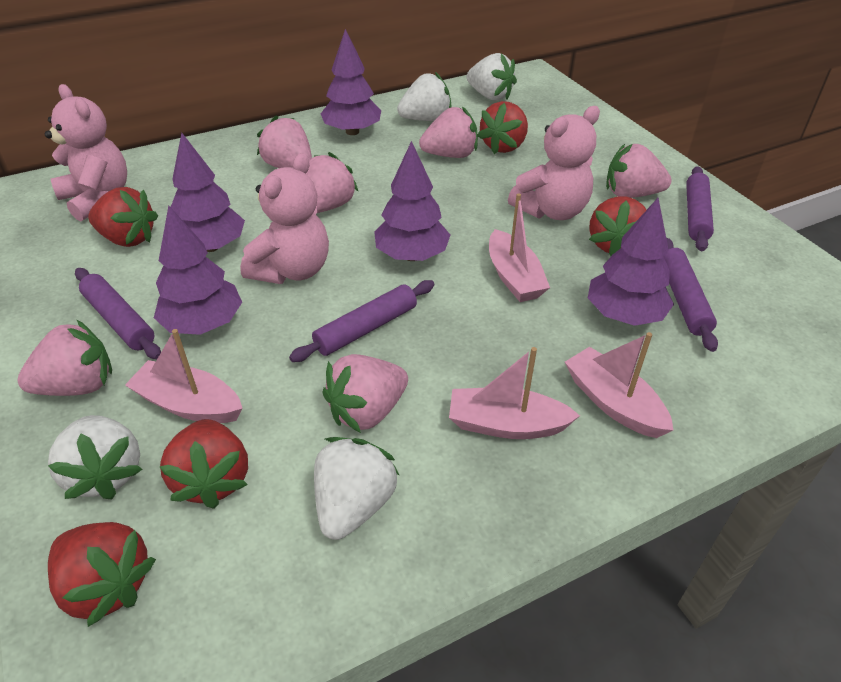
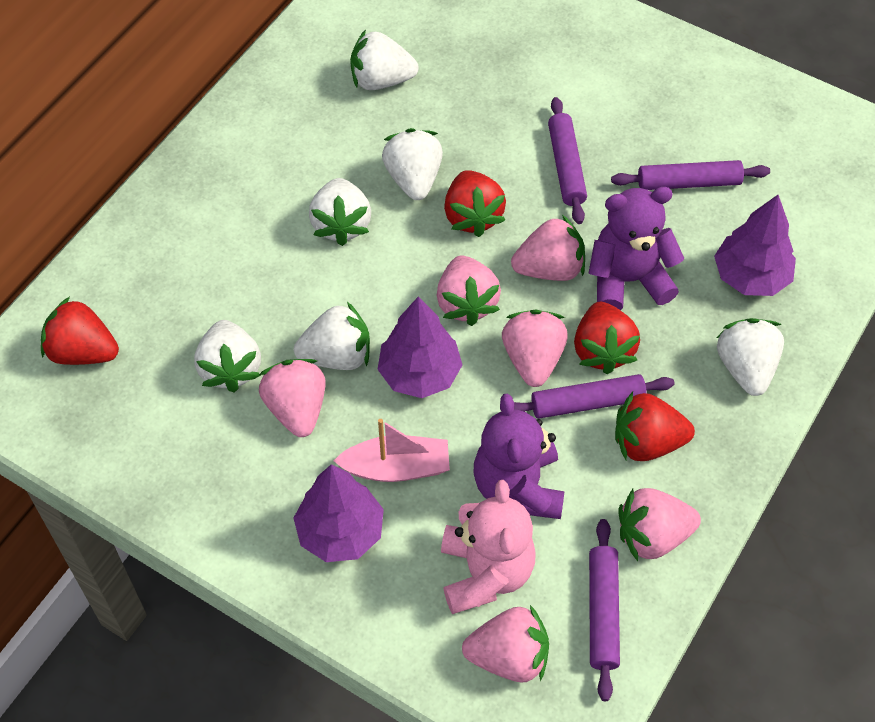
pink boat: 4 -> 1
pink teddy bear: 3 -> 1
purple teddy bear: 0 -> 2
purple tree: 5 -> 3
red strawberry: 5 -> 4
white strawberry: 4 -> 6

